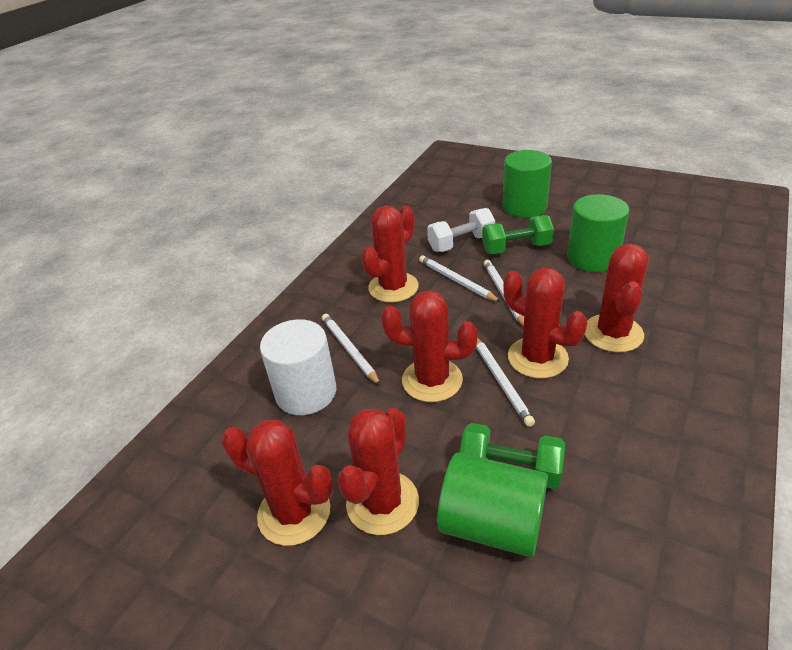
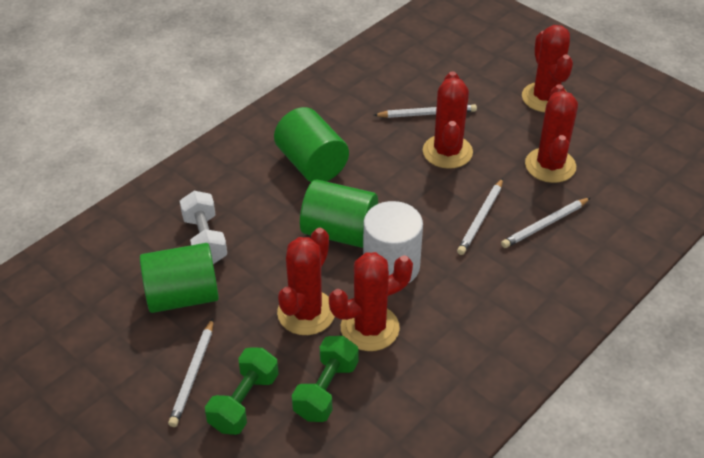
red cactus: 6 -> 5

